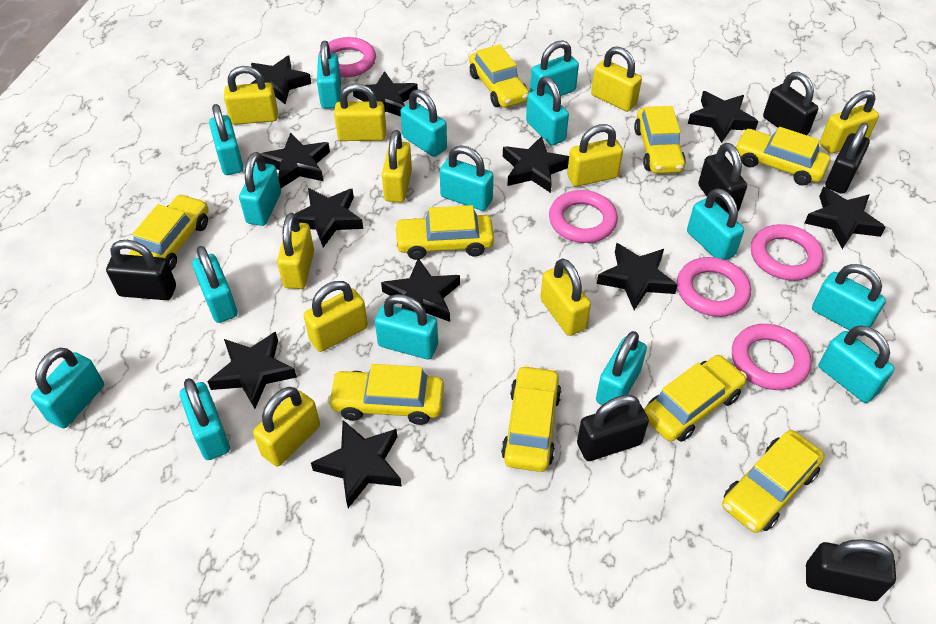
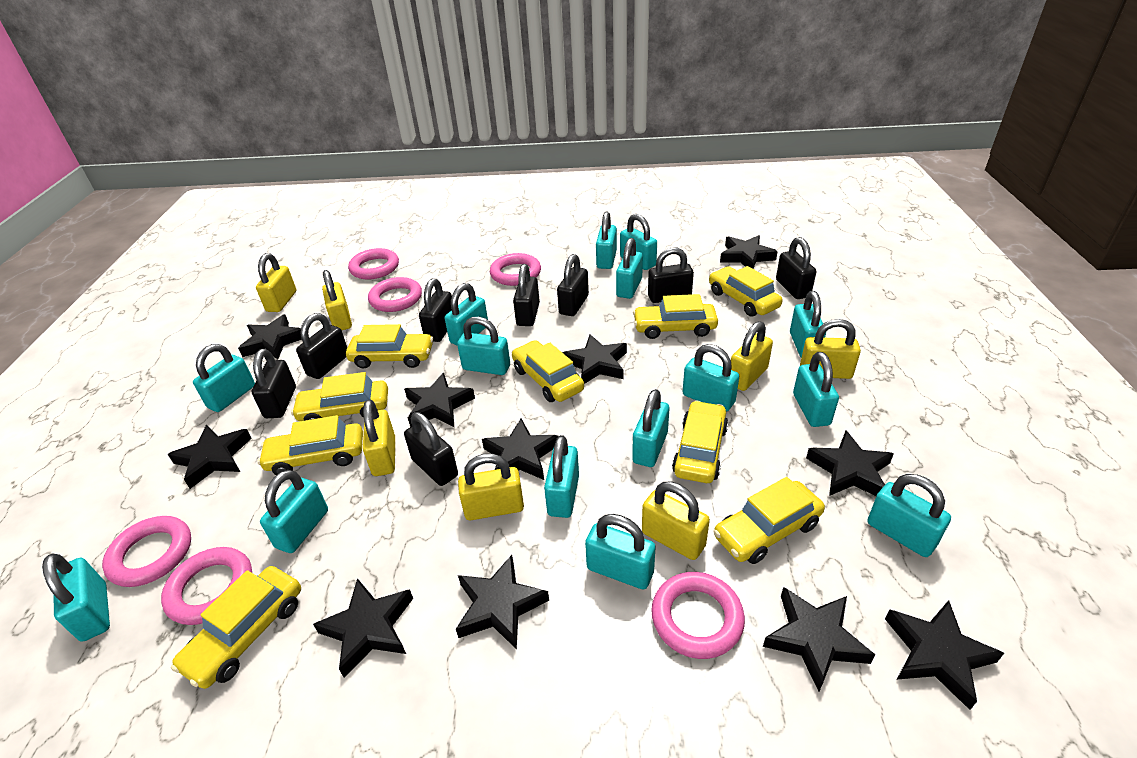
black padlock: 6 -> 8
pink ring: 5 -> 6
yellow padlock: 10 -> 7

